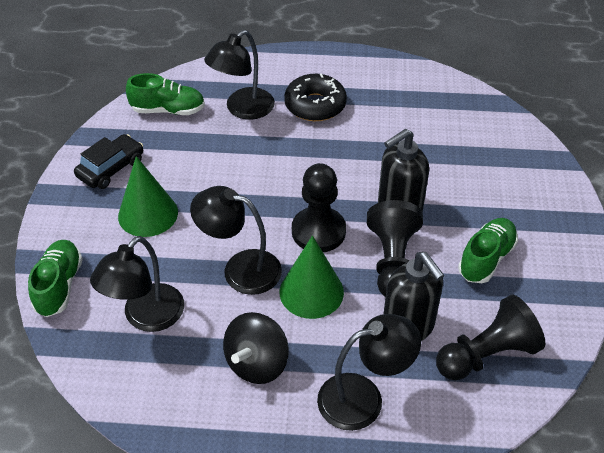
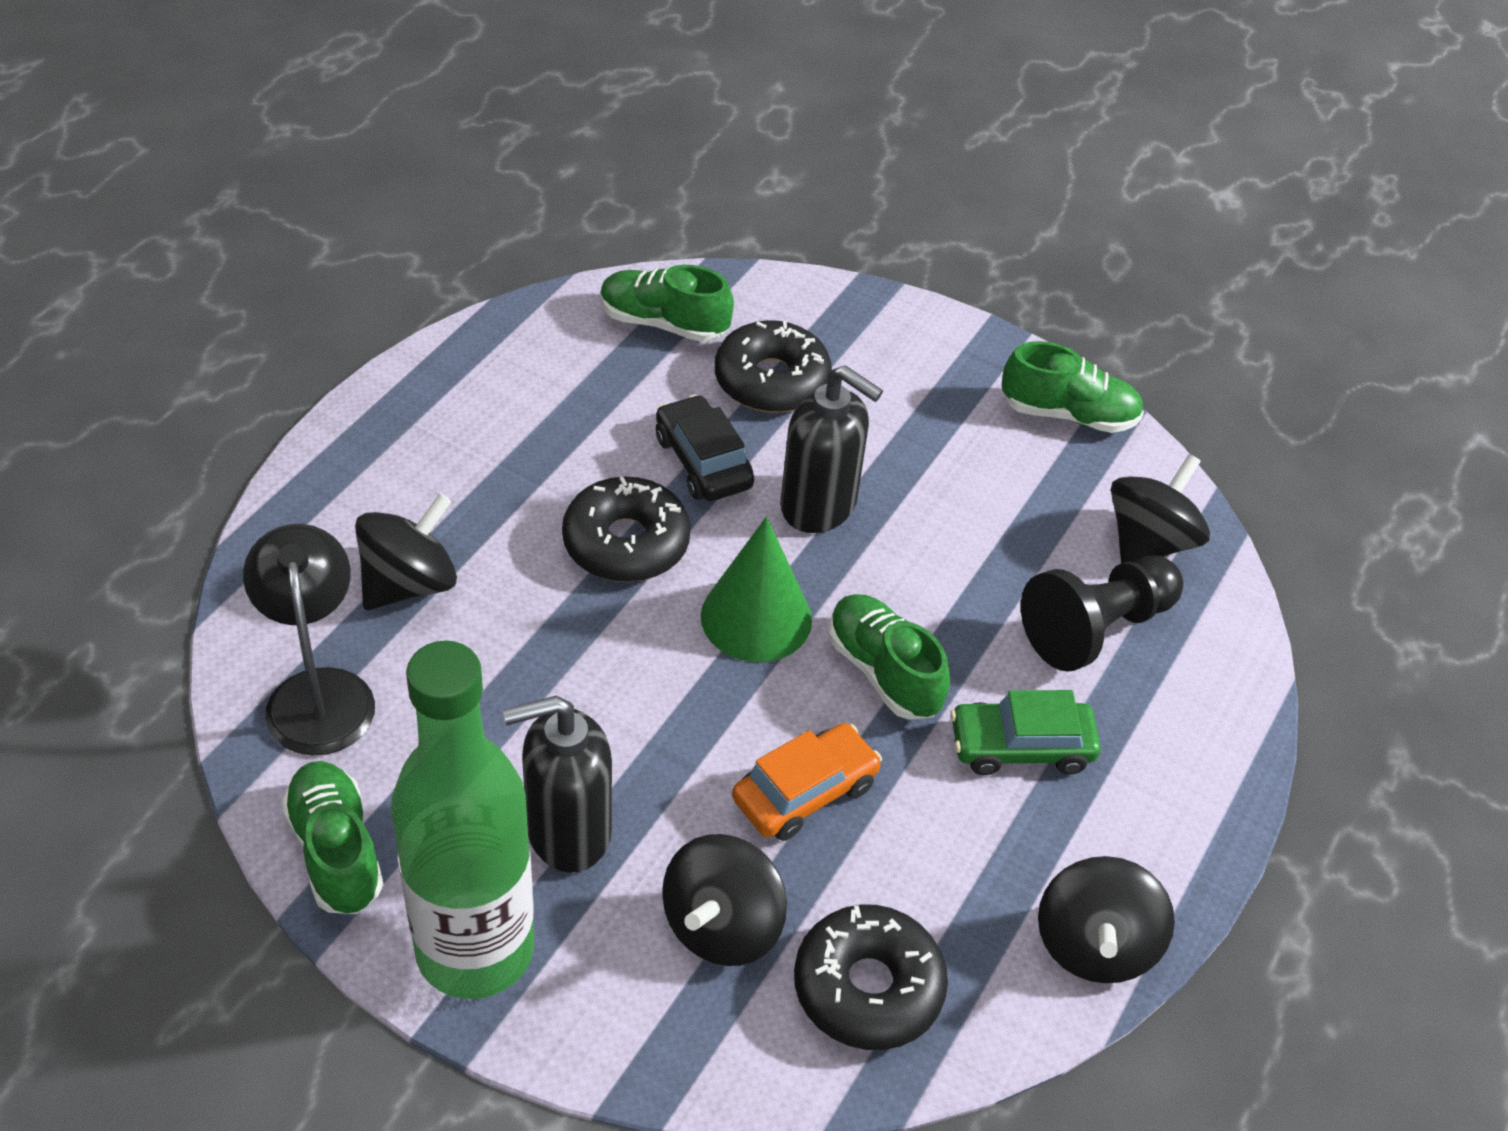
black donut: 1 -> 3
black lamp: 4 -> 1
black pawn: 3 -> 1
black spinning top: 1 -> 4
green bottle: 0 -> 1
green car: 0 -> 1
green cone: 2 -> 1
green shoe: 3 -> 4
orange car: 0 -> 1

